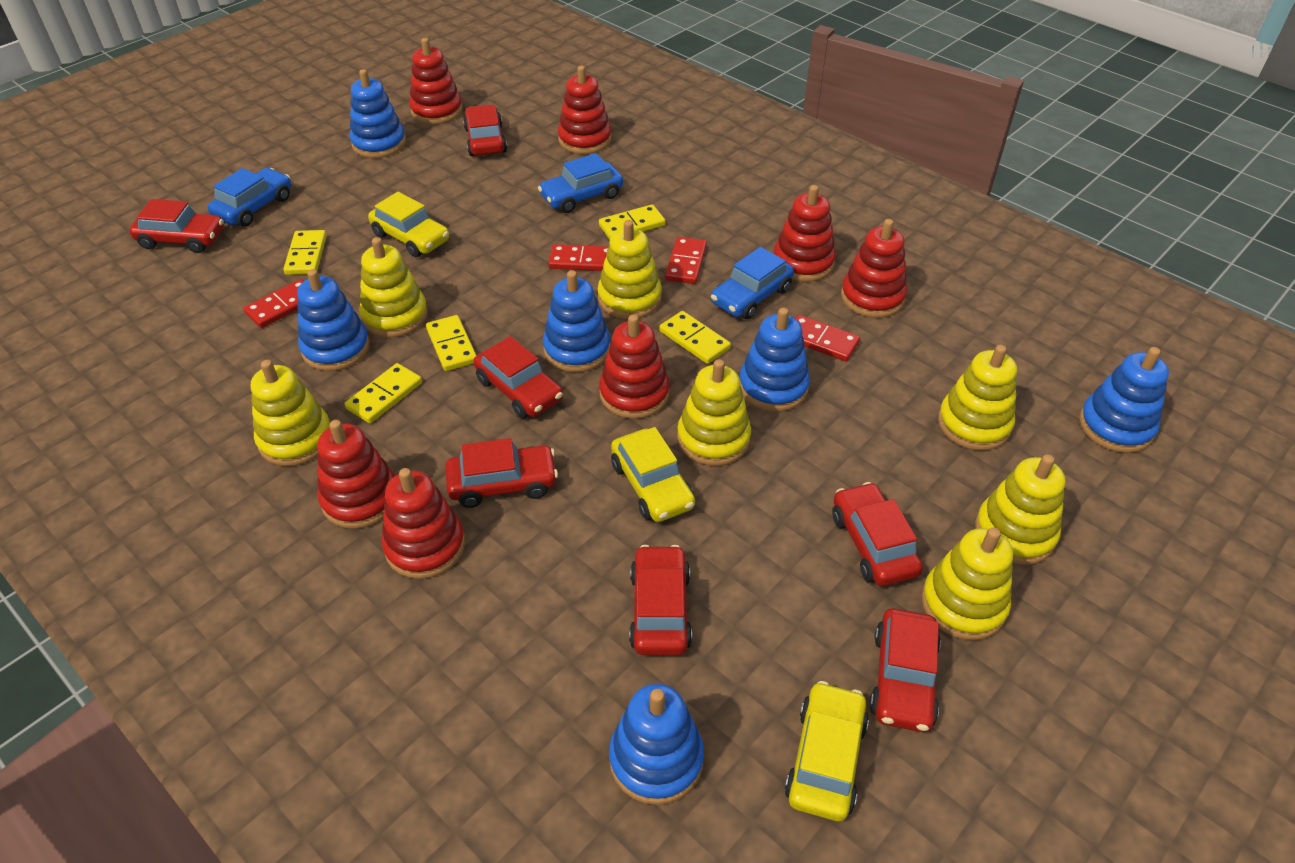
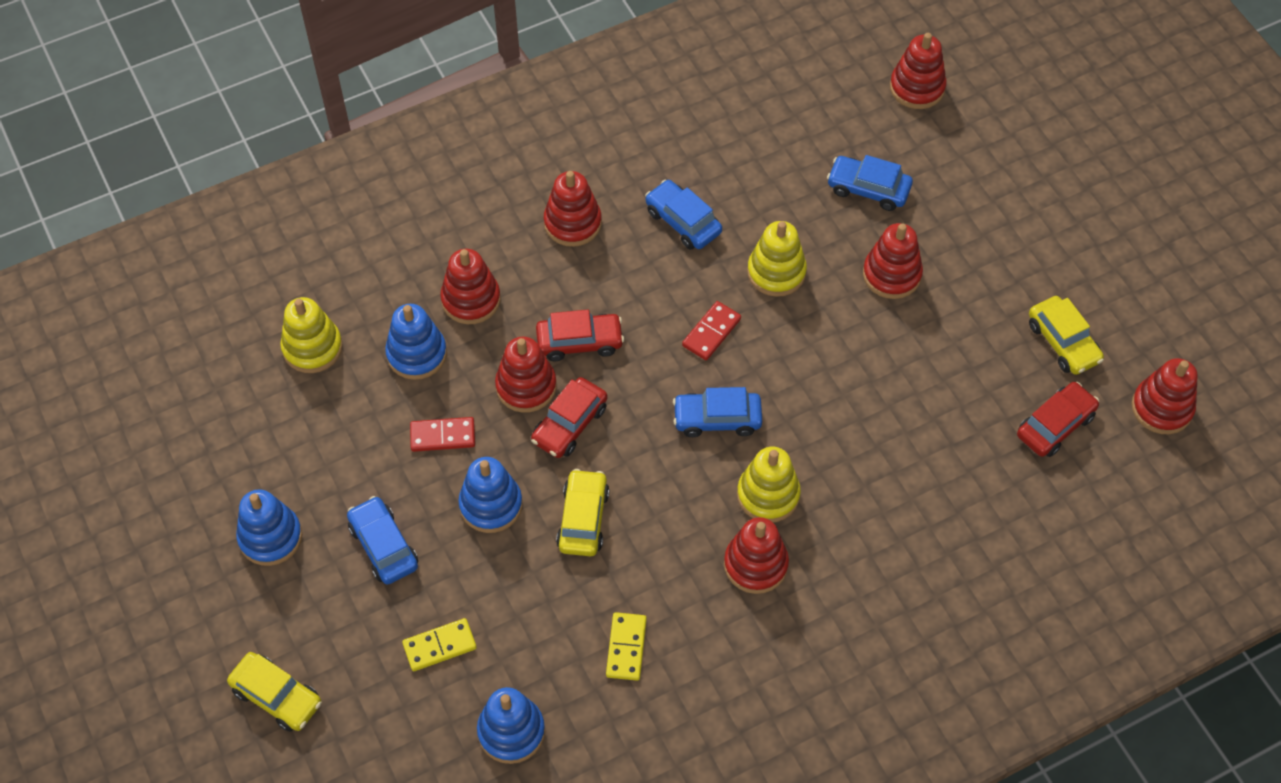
blue car: 3 -> 4
blue stacking toy: 6 -> 4
red car: 7 -> 3
red domino: 4 -> 2
yellow domino: 5 -> 2
yellow stacking toy: 7 -> 3

